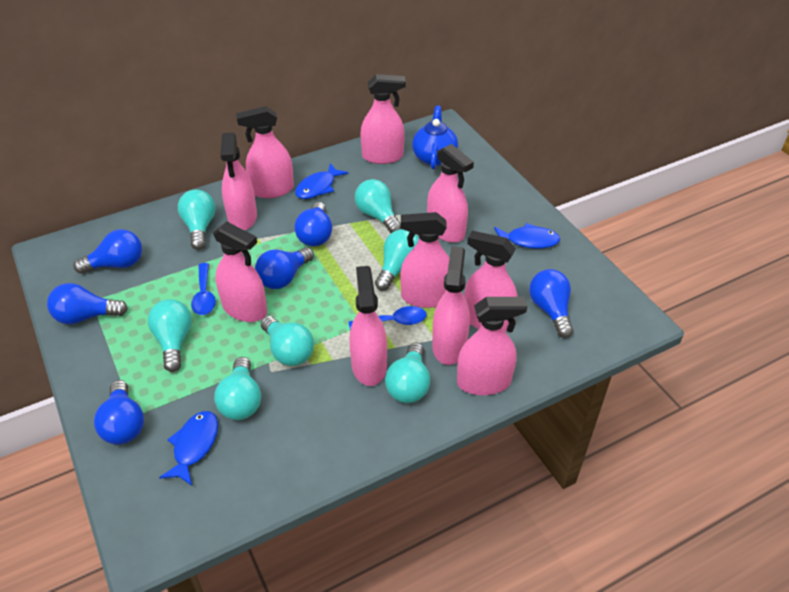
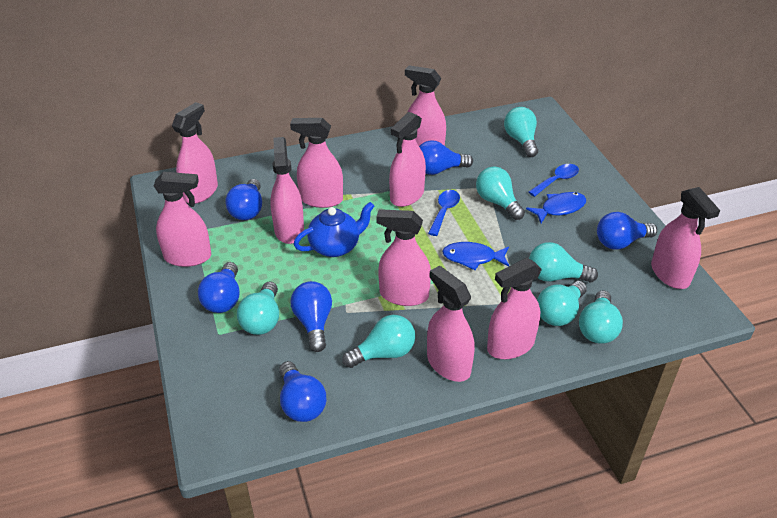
blue fish: 3 -> 2

